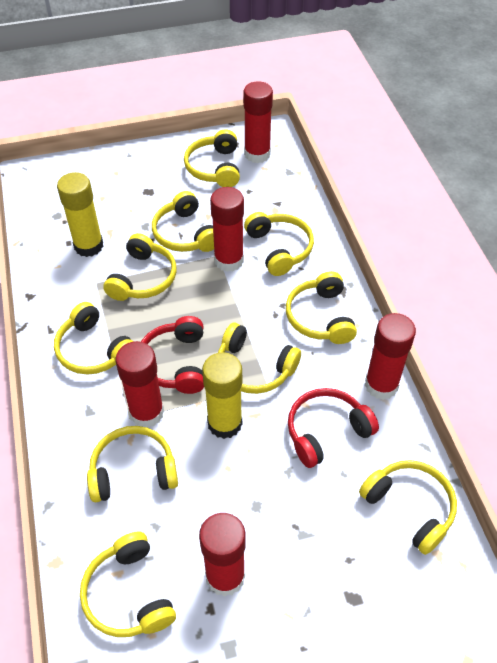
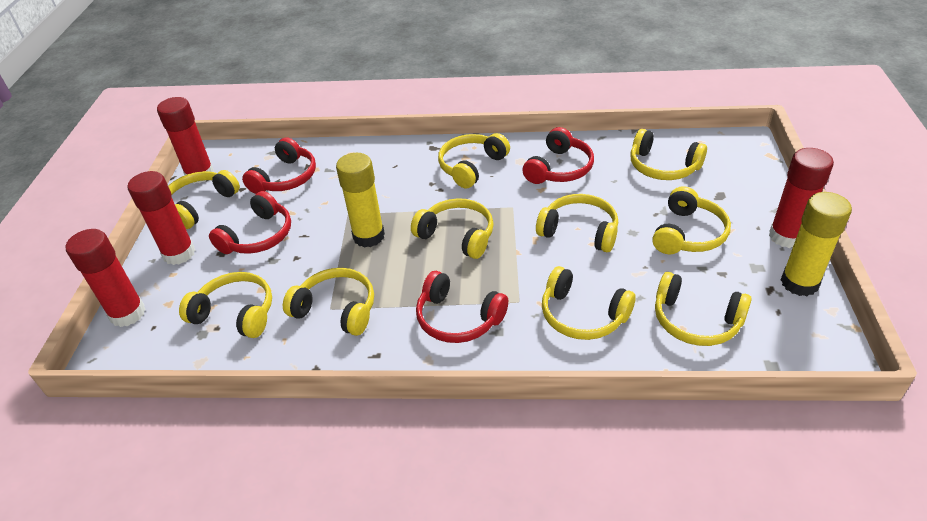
red glue stick: 5 -> 4
red headphones: 2 -> 4

